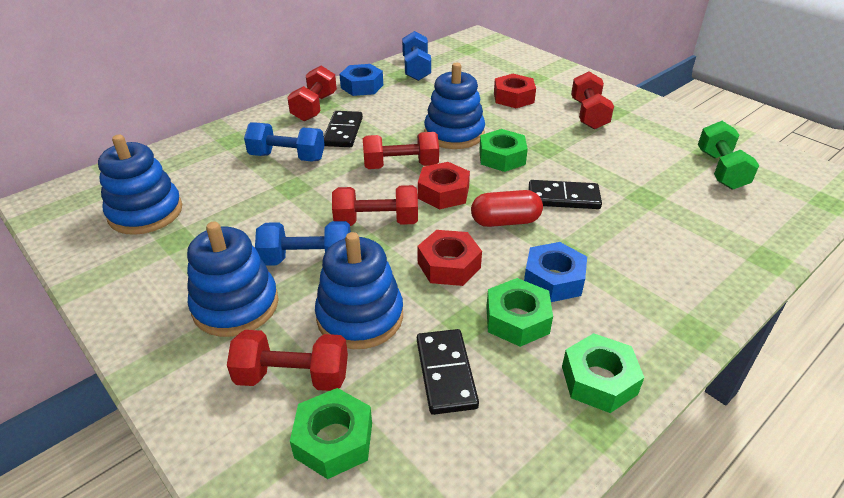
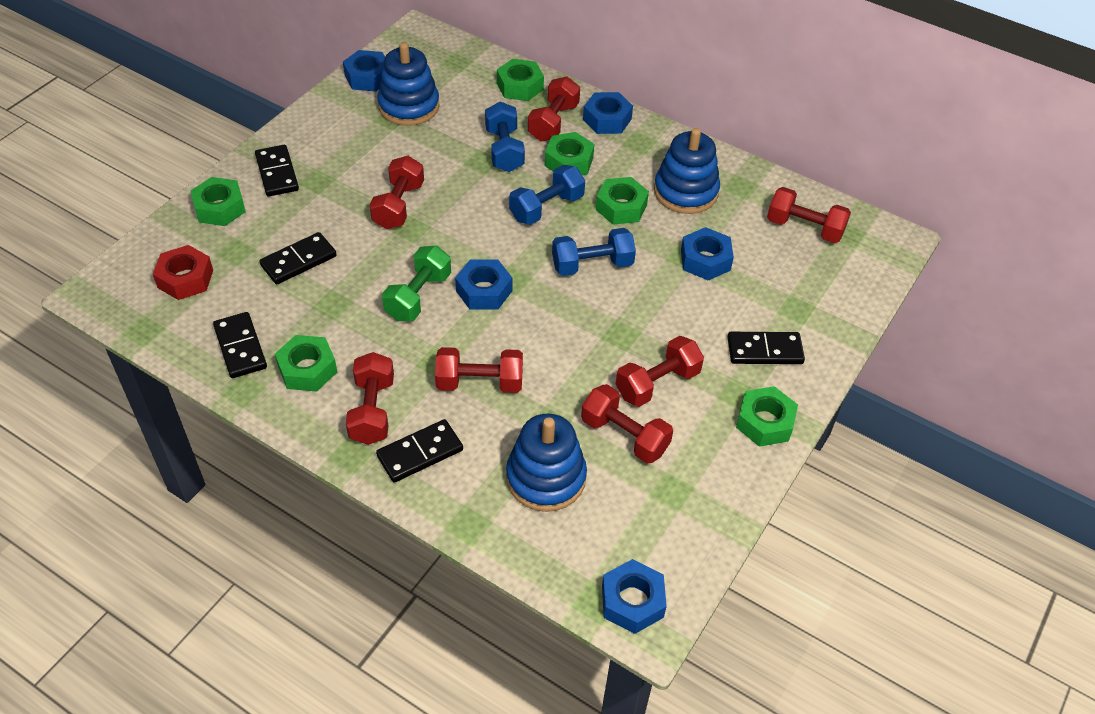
black domino: 3 -> 5
blue nut: 2 -> 5
blue stacking toy: 4 -> 3
green nut: 4 -> 6
red capsule: 1 -> 0
red dumbbell: 5 -> 7
red nut: 3 -> 1

